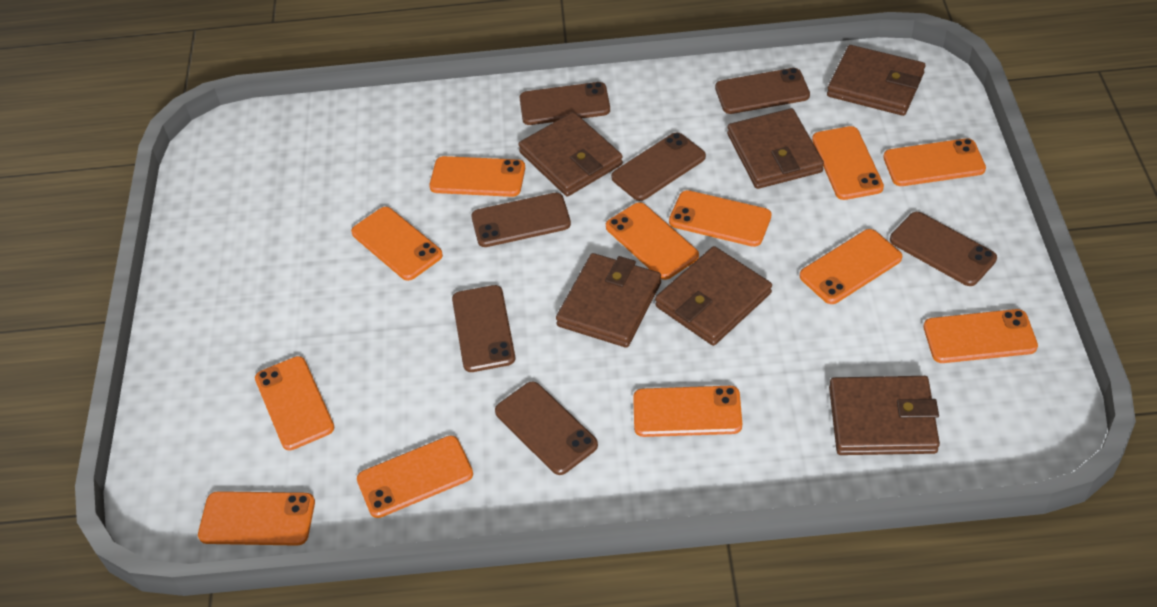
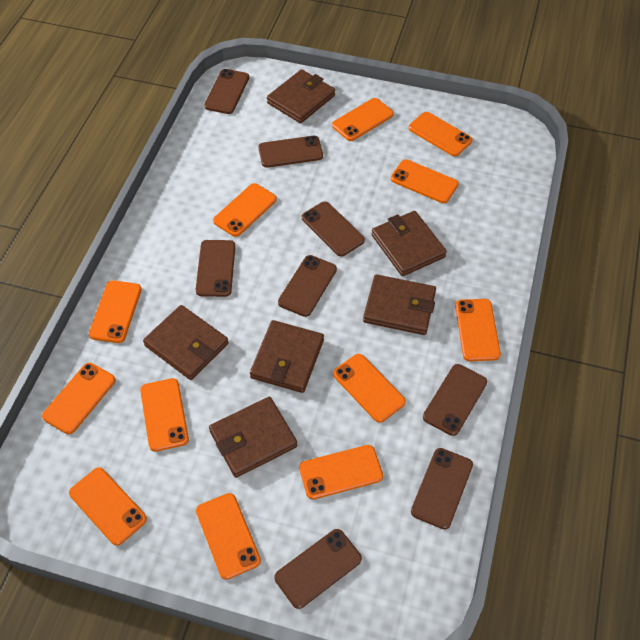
brown phone: 7 -> 8

